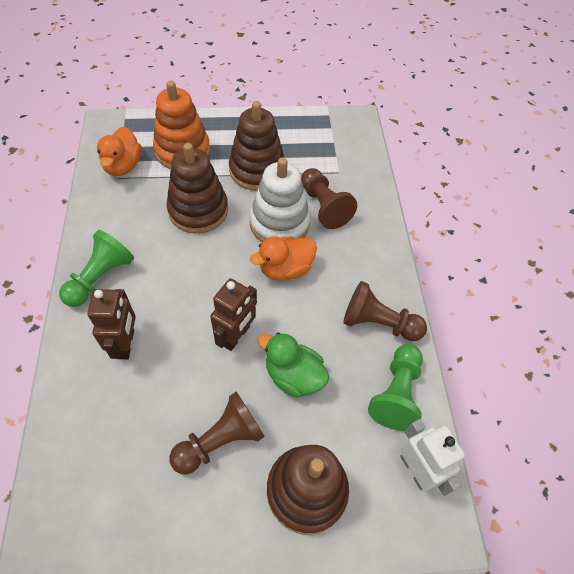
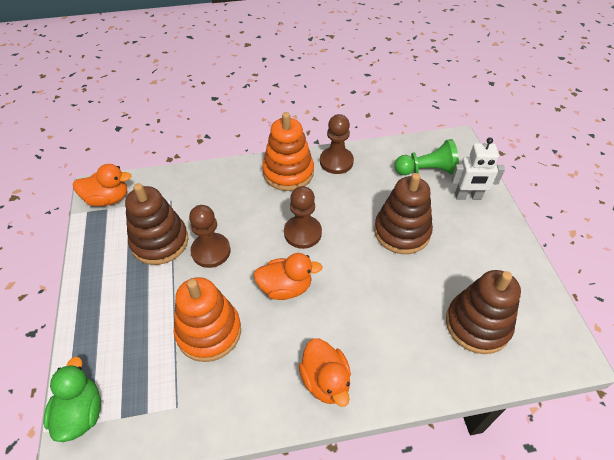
brown robot: 2 -> 0
green pawn: 2 -> 1
orange duck: 2 -> 3
orange stacking toy: 1 -> 2
white stacking toy: 1 -> 0

